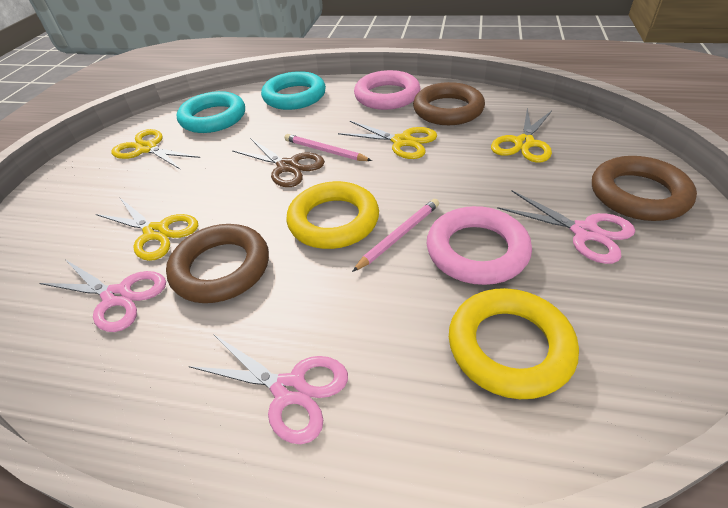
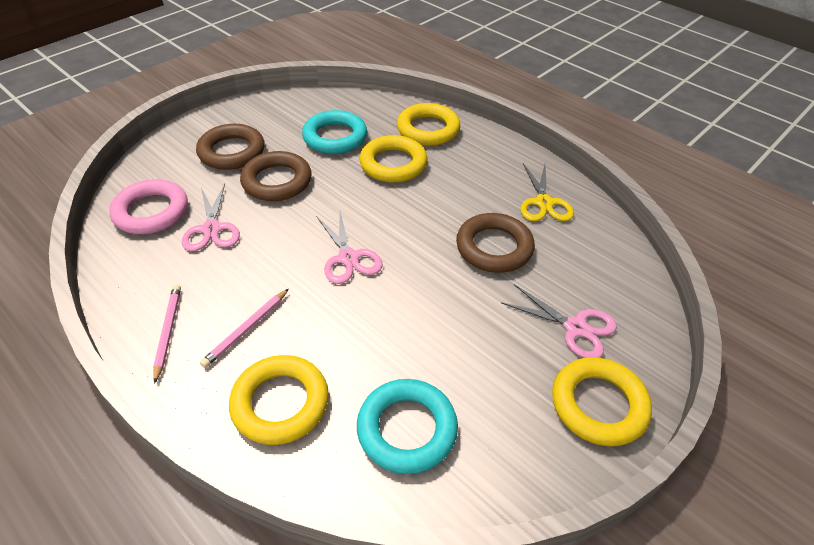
brown scissors: 1 -> 0
pink ring: 2 -> 1
yellow ring: 2 -> 4
yellow scissors: 4 -> 1

